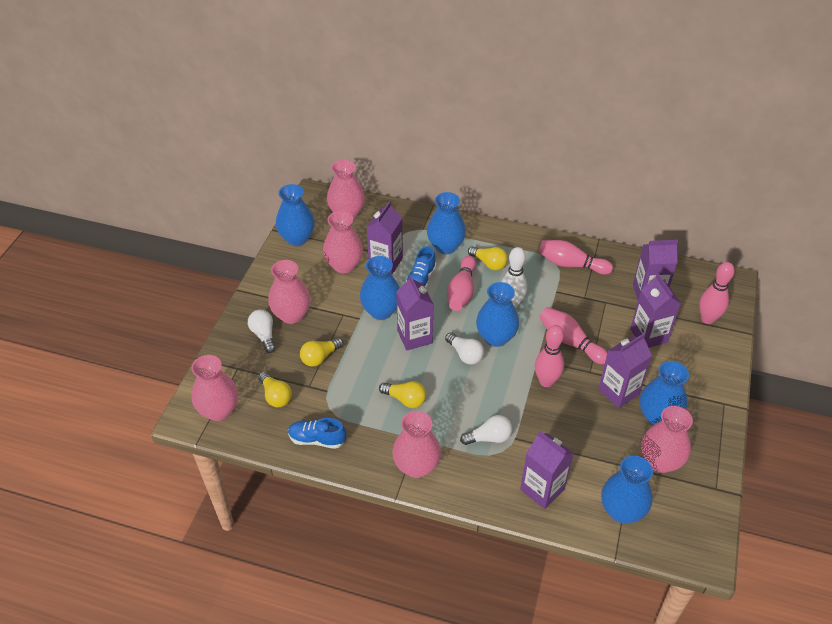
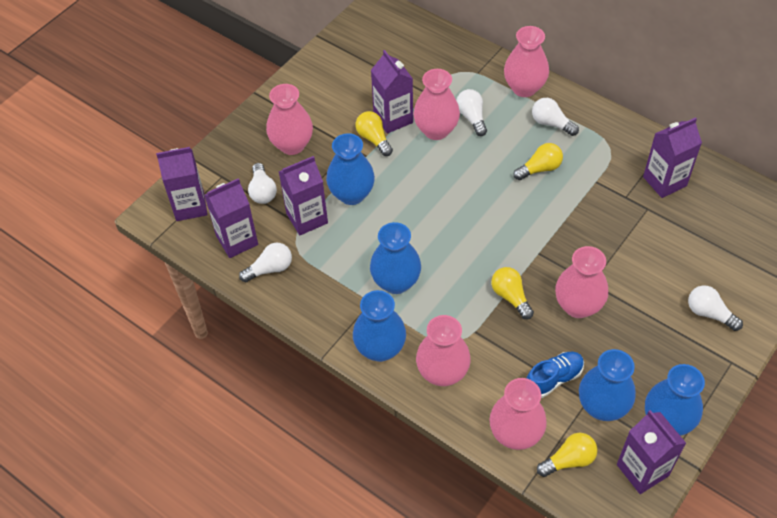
blue shoe: 2 -> 1
blue vase: 6 -> 5
pink bowling pin: 5 -> 0
white bowling pin: 1 -> 0
white light bulb: 3 -> 5

